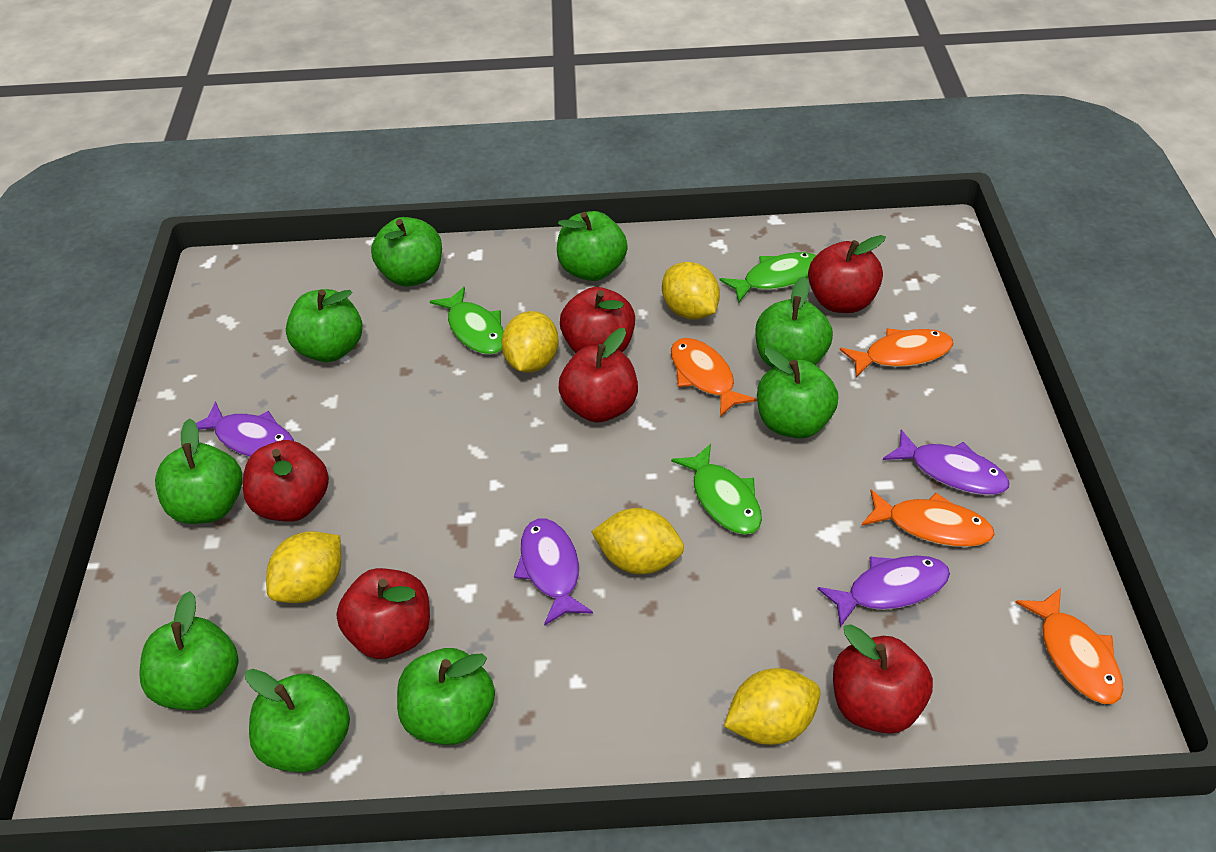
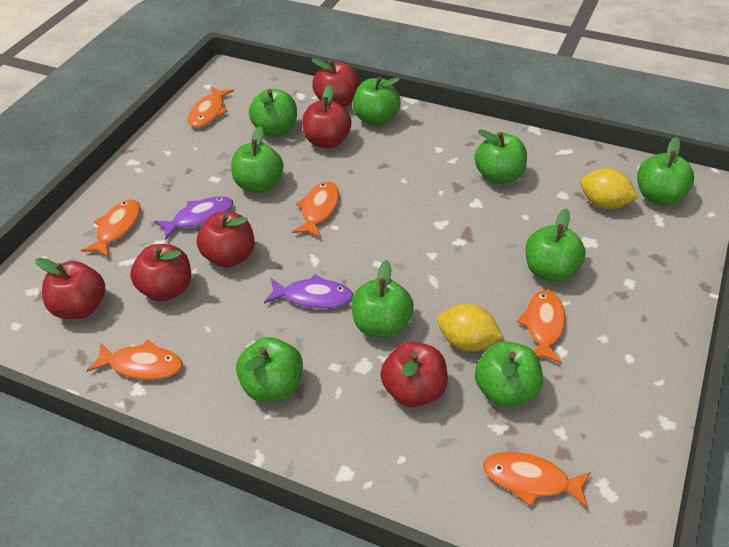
green fish: 3 -> 0
orange fish: 4 -> 6
purple fish: 4 -> 2
yellow lemon: 5 -> 2

